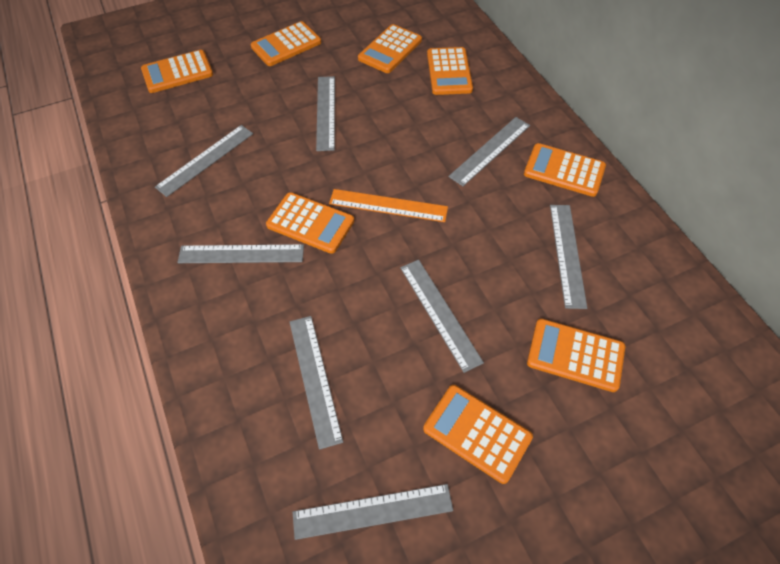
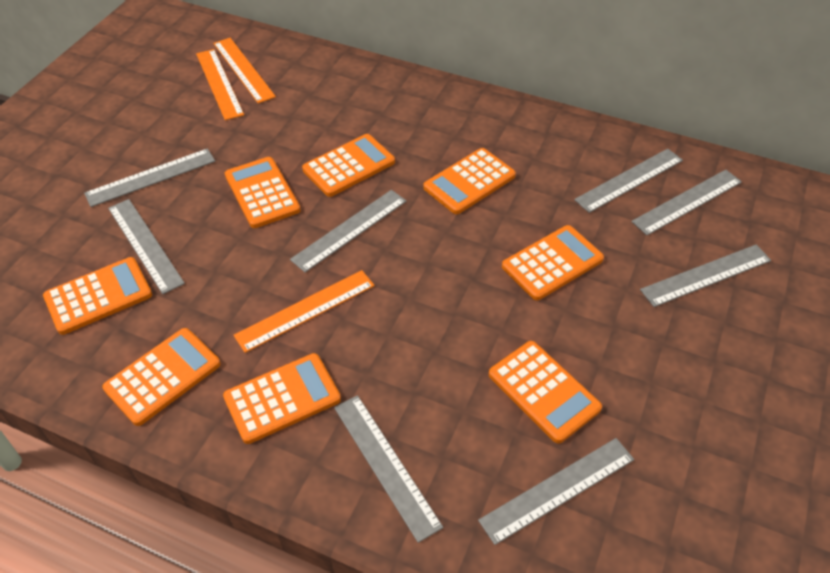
orange ruler: 1 -> 3

